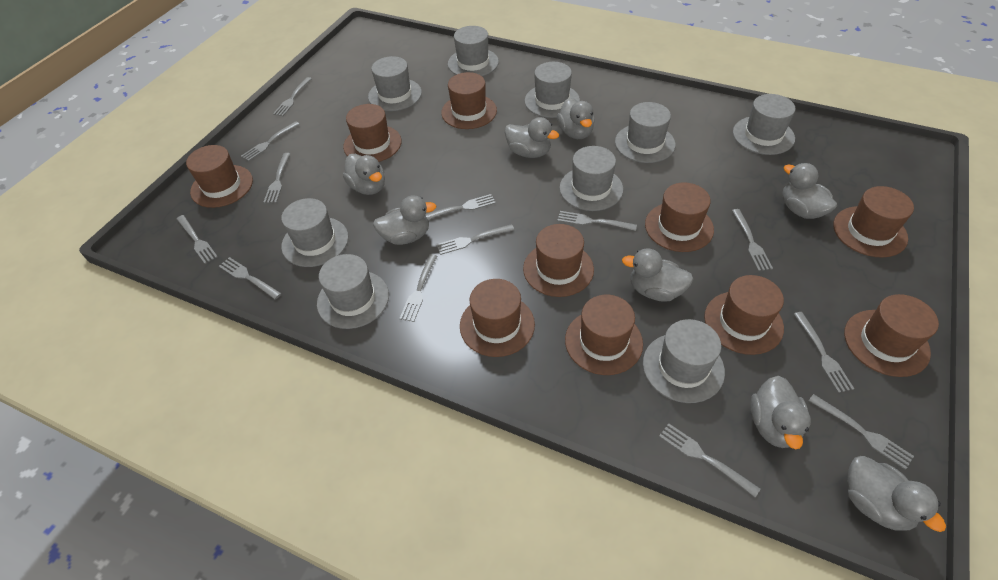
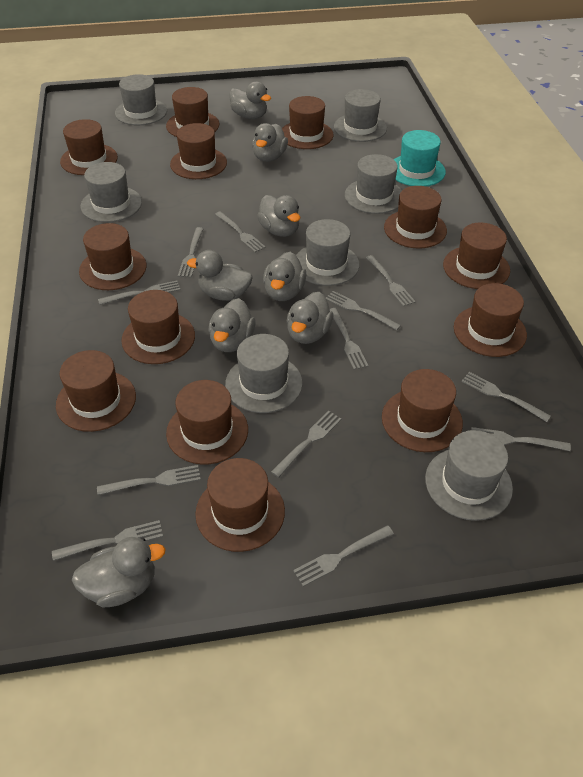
brown hat: 10 -> 13
grey fork: 13 -> 12
grey hat: 9 -> 7
turquoise hat: 0 -> 1

